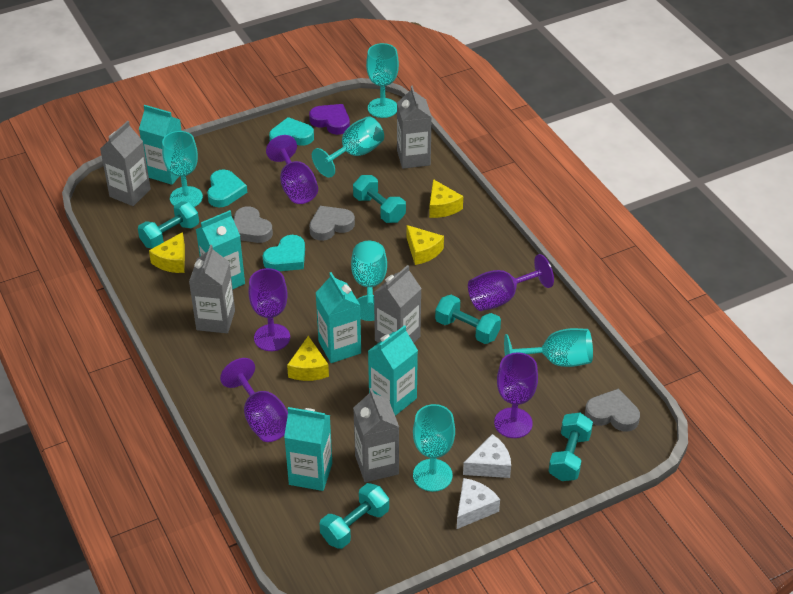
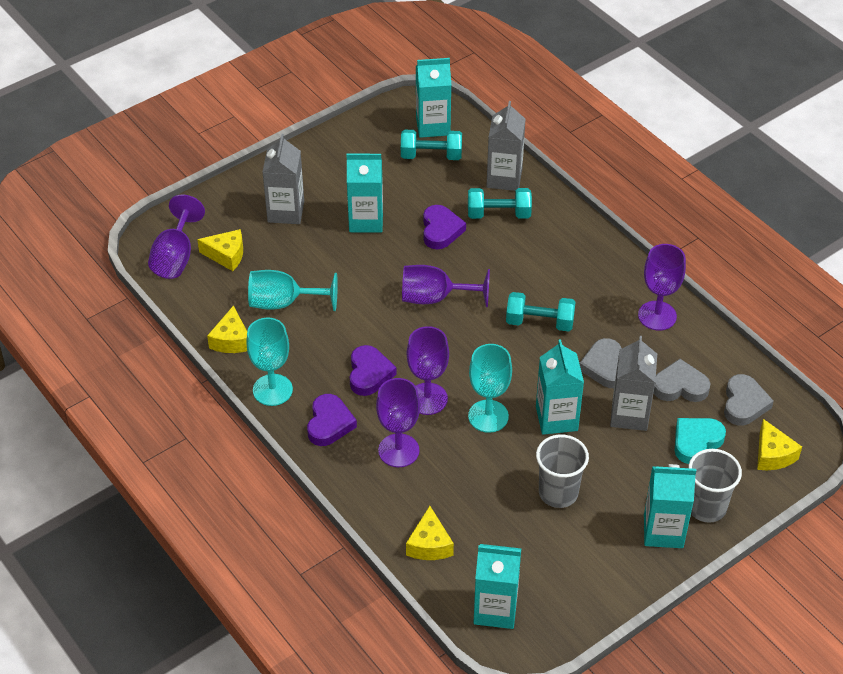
grey carton: 5 -> 3
grey cup: 0 -> 2
purple heart: 1 -> 3
turquoise dumbbell: 5 -> 3
turquoise goblet: 6 -> 3
turquoise heart: 3 -> 1
white cheese: 2 -> 0

